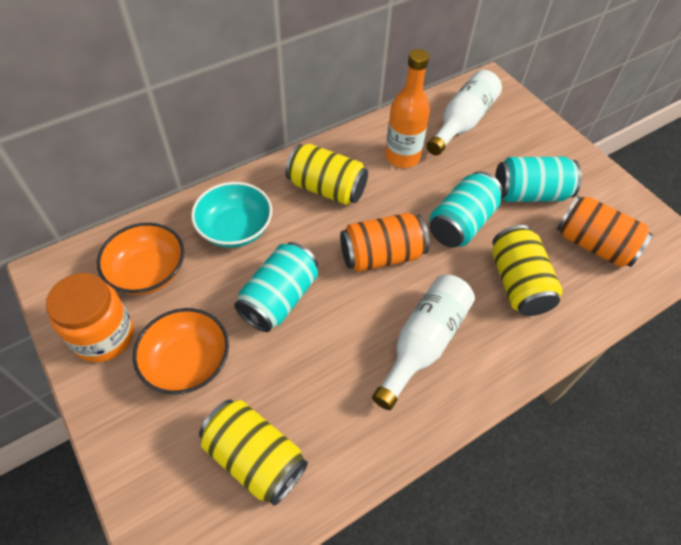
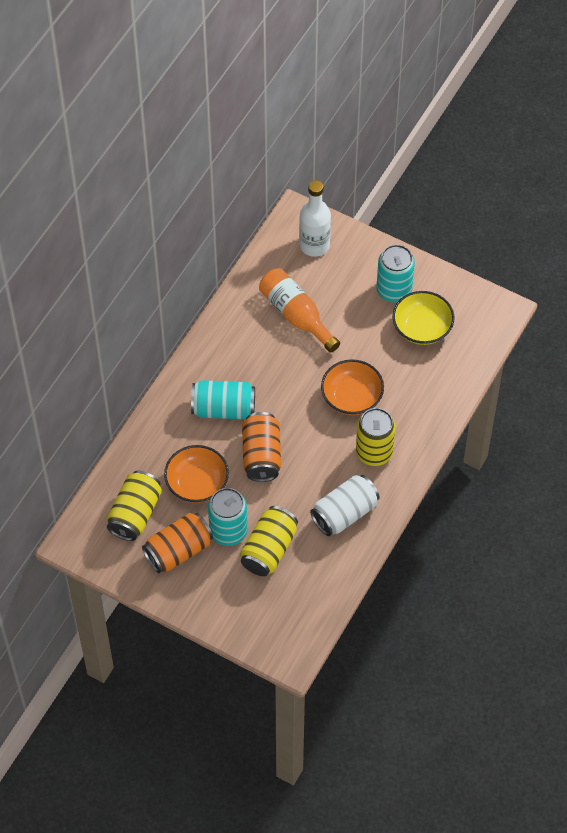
orange jar: 1 -> 0
turquoise bowl: 1 -> 0
white bottle: 2 -> 1
white can: 0 -> 1
yellow bowl: 0 -> 1

